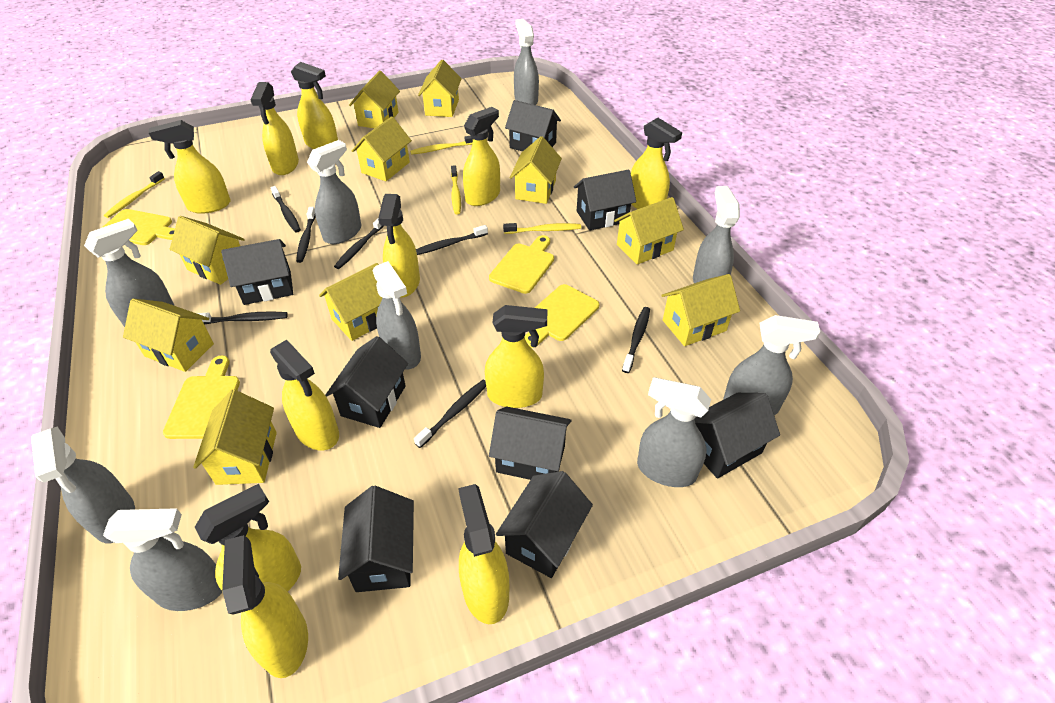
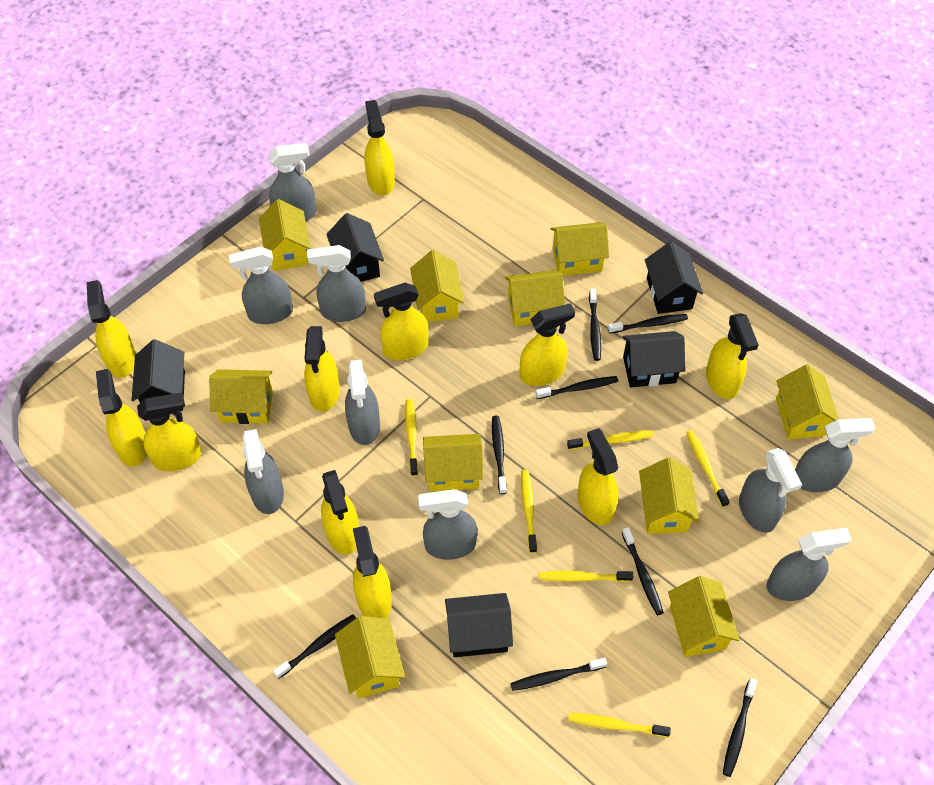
black house: 8 -> 5
black toothbrush: 7 -> 8
yellow cutting board: 4 -> 0
yellow toothbrush: 4 -> 6

